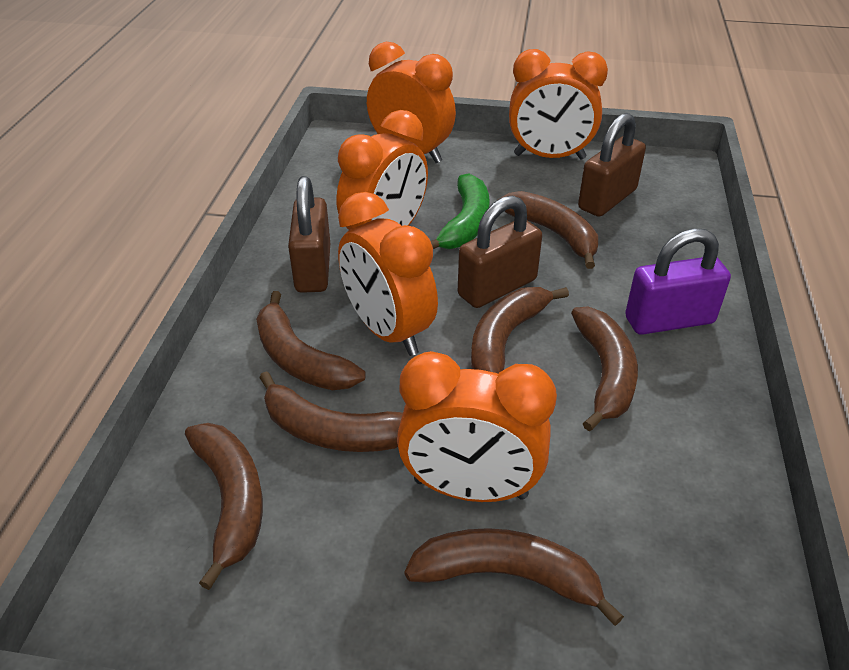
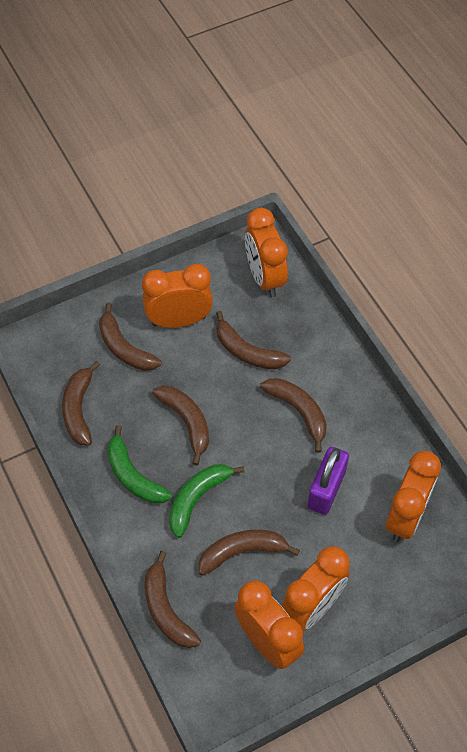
brown padlock: 3 -> 0
green banana: 1 -> 2

